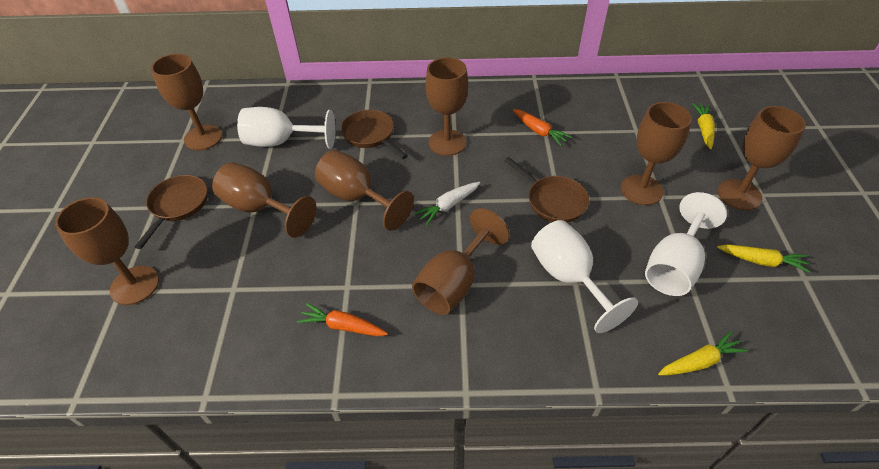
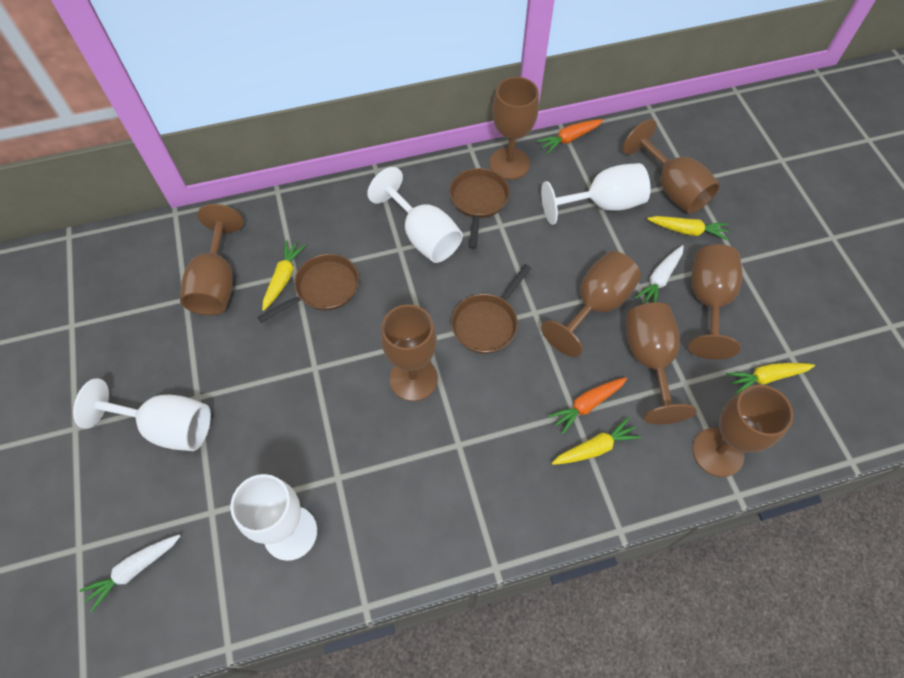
white carrot: 1 -> 2
white goblet: 3 -> 4
yellow carrot: 3 -> 4

